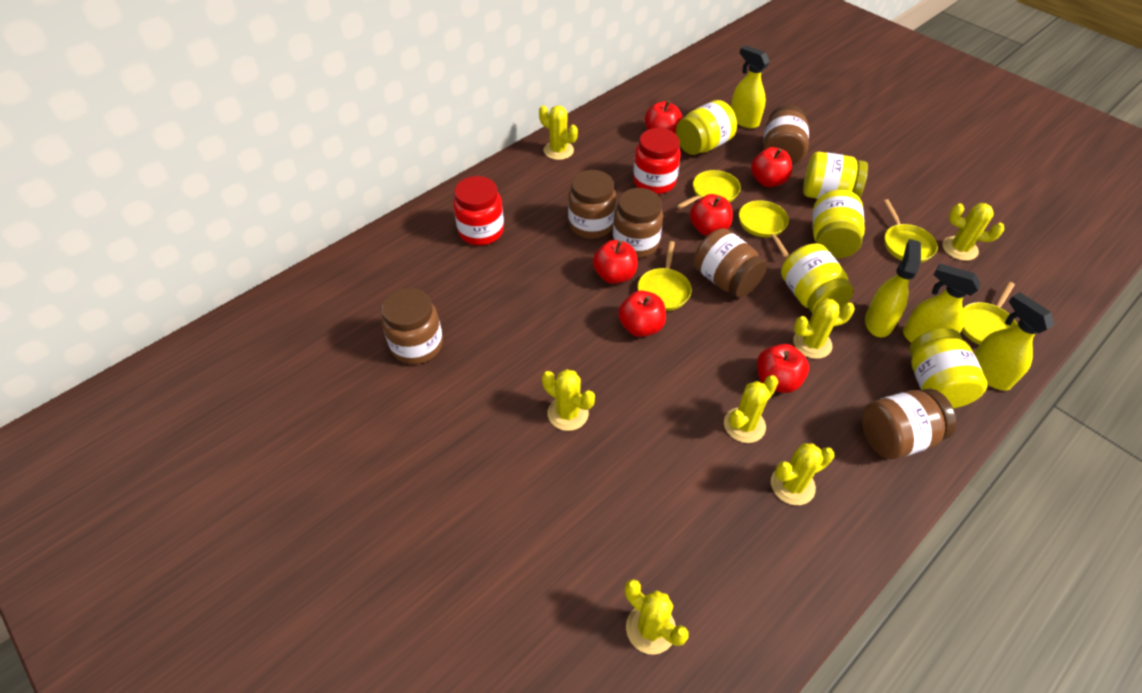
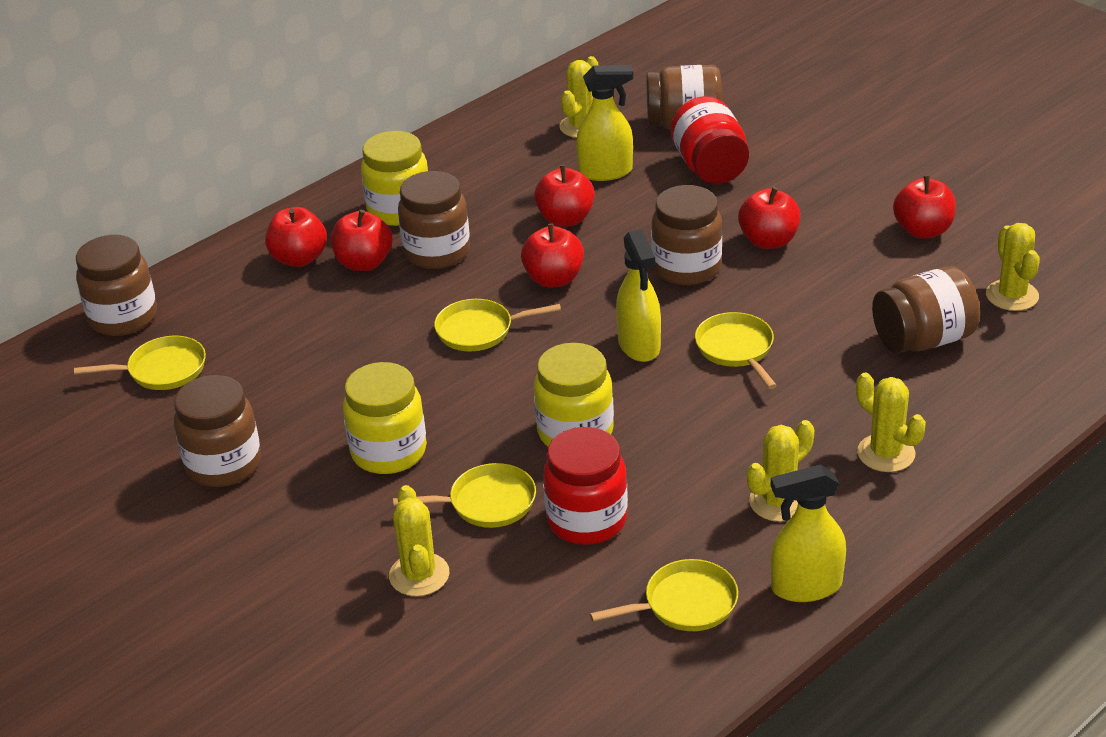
yellow cactus: 7 -> 5
yellow jar: 5 -> 3
yellow spray bottle: 4 -> 3

